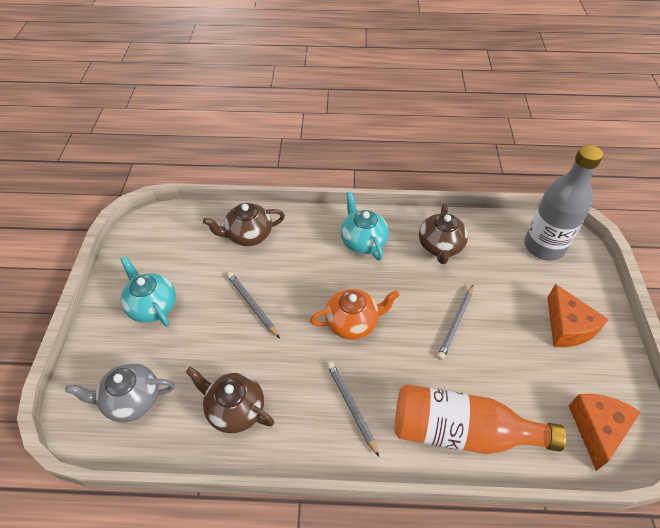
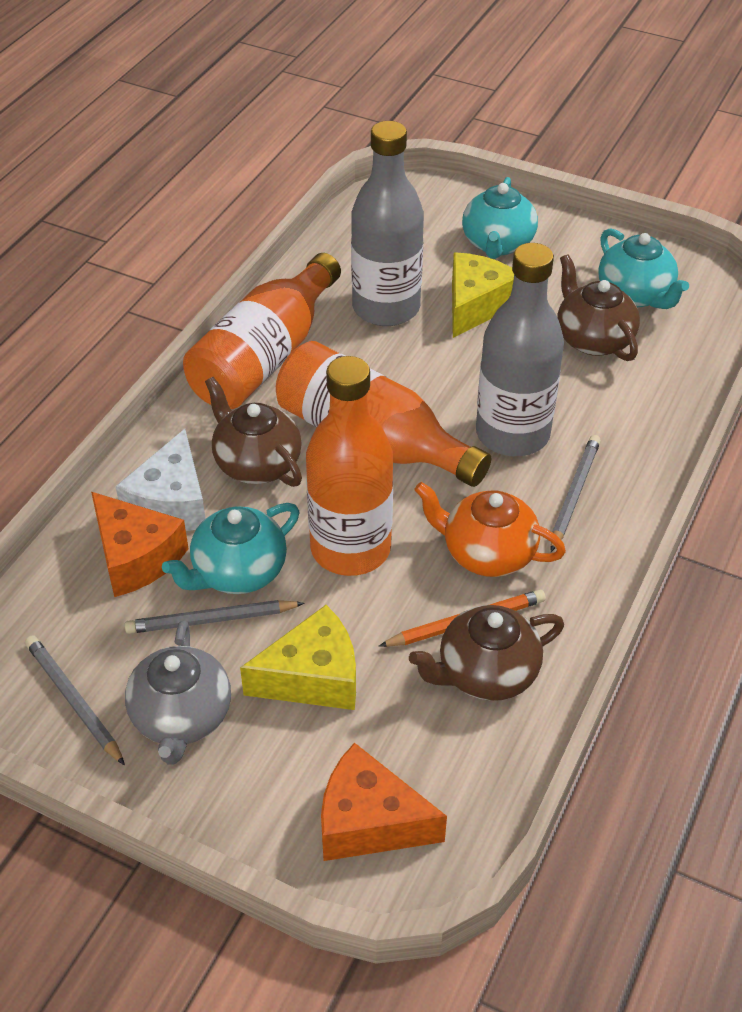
grey bottle: 1 -> 2
orange bottle: 1 -> 3
orange pencil: 0 -> 1
turquoise teapot: 2 -> 3
white cheese: 0 -> 1
yellow cheese: 0 -> 2

